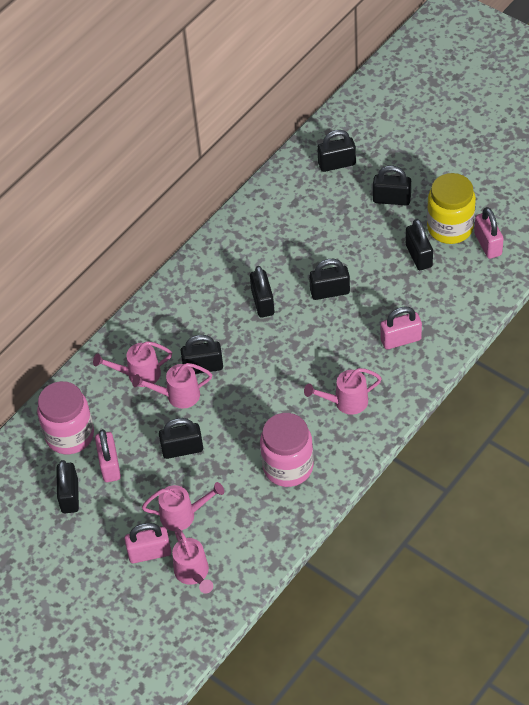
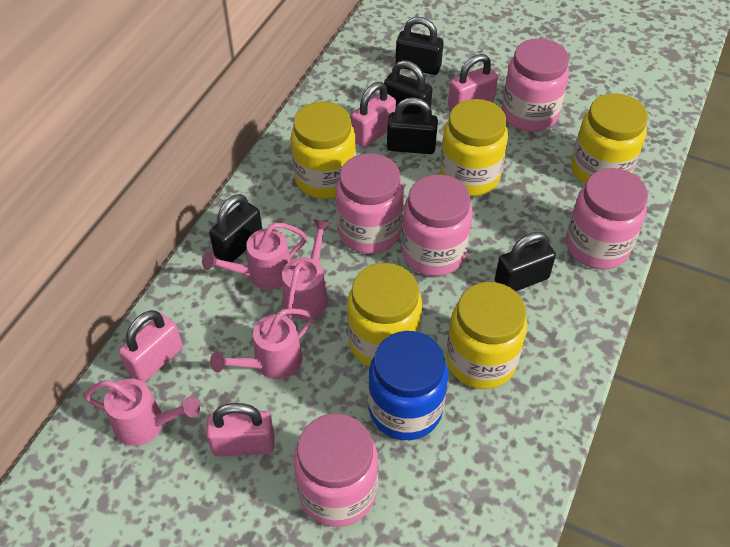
black padlock: 8 -> 5
blue jar: 0 -> 1
pink jar: 2 -> 5
pink watering can: 5 -> 4
yellow jar: 1 -> 5

